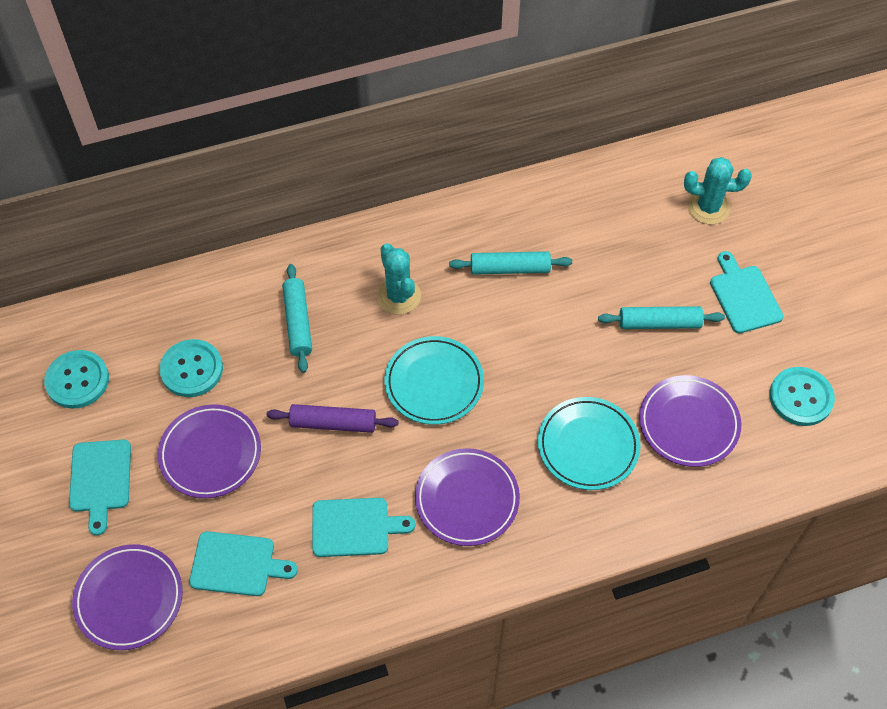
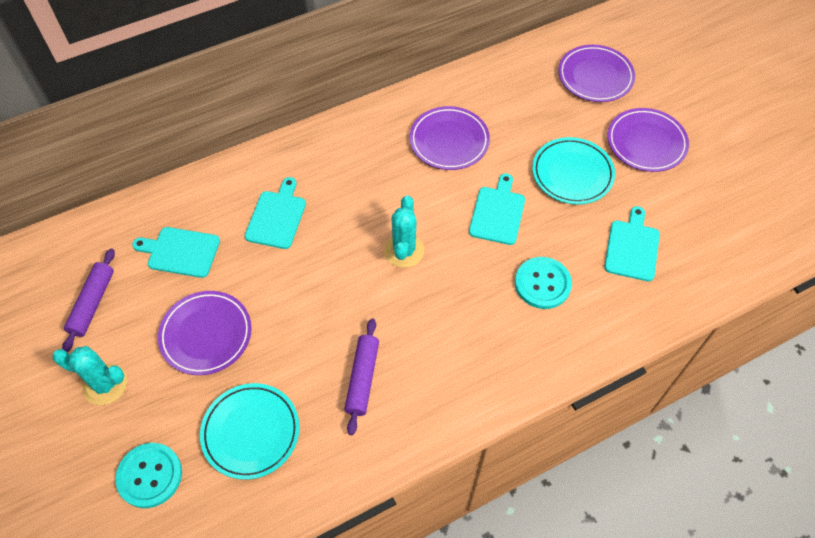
purple rolling pin: 1 -> 2
turquoise button: 3 -> 2
turquoise rolling pin: 3 -> 0

